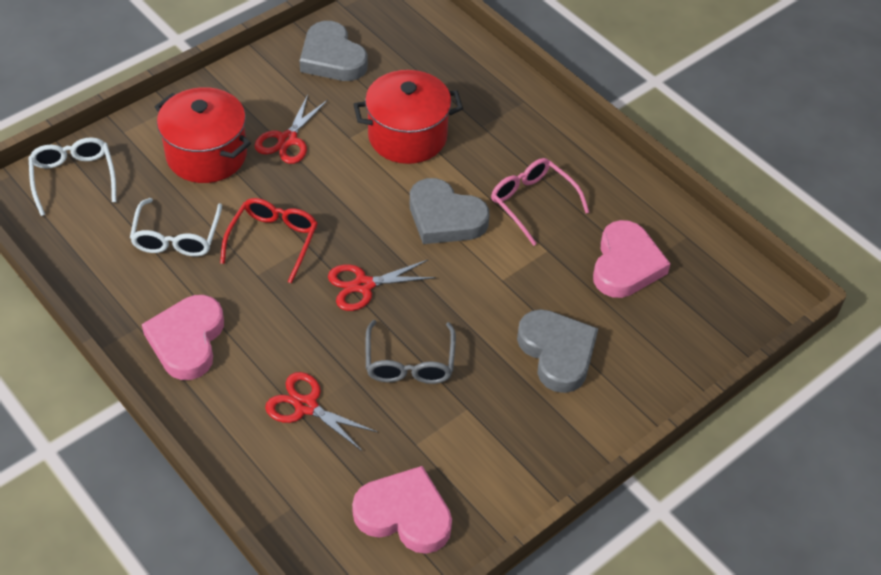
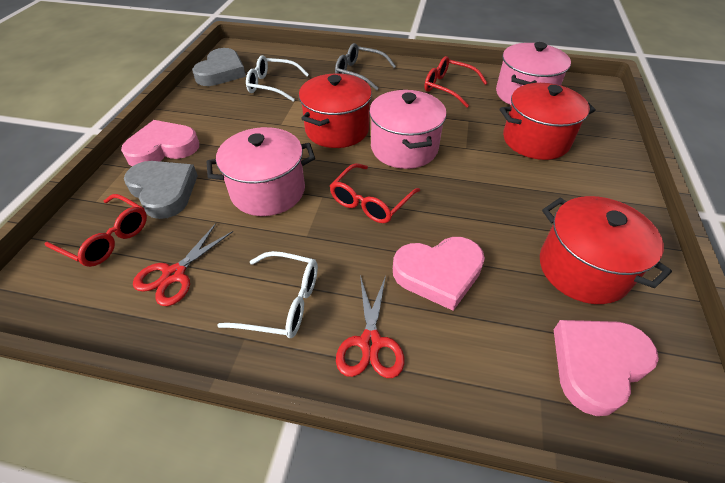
grey heart: 3 -> 2
pink glasses: 1 -> 0
pink pot: 0 -> 3
red glasses: 1 -> 3
red pot: 2 -> 3
red scissors: 3 -> 2

